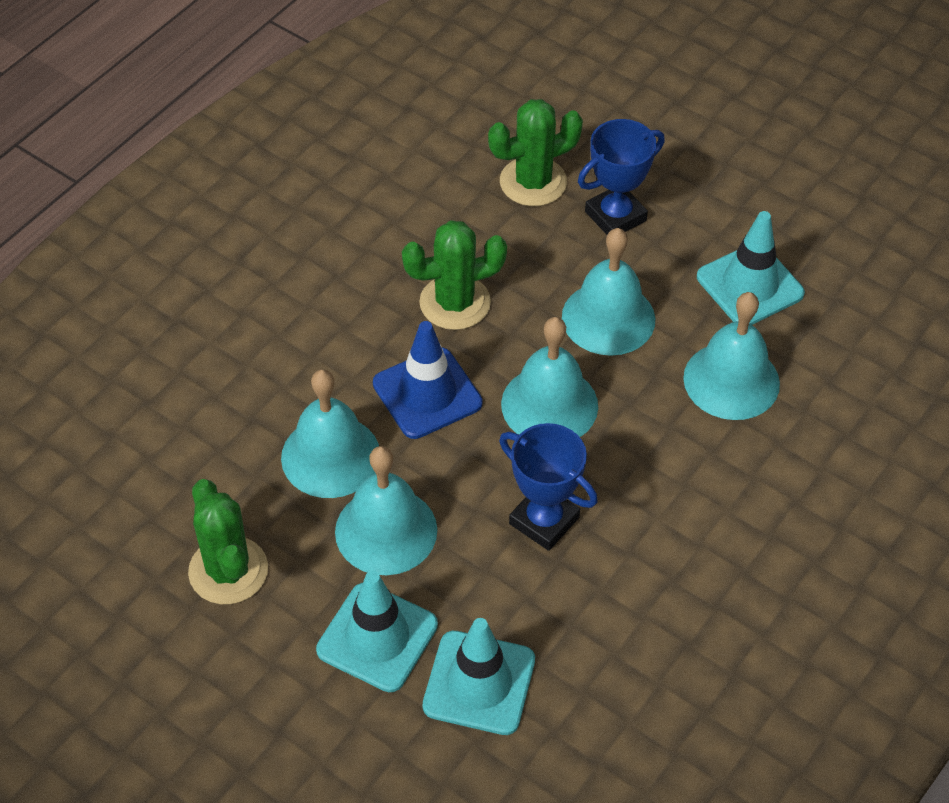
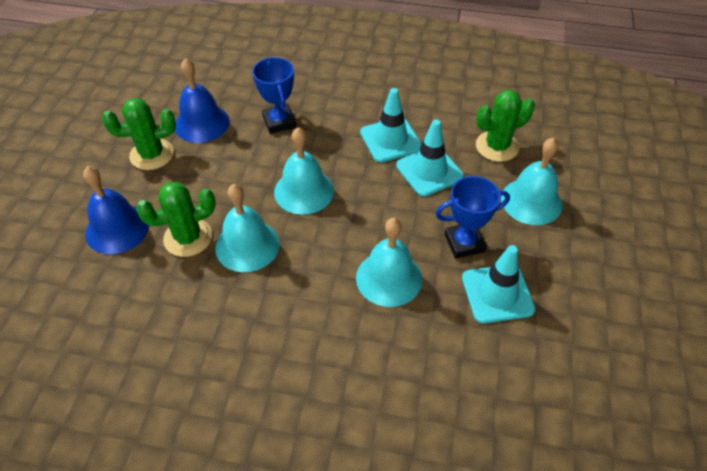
blue bell: 0 -> 2
blue traffic cone: 1 -> 0
turquoise bell: 5 -> 4

